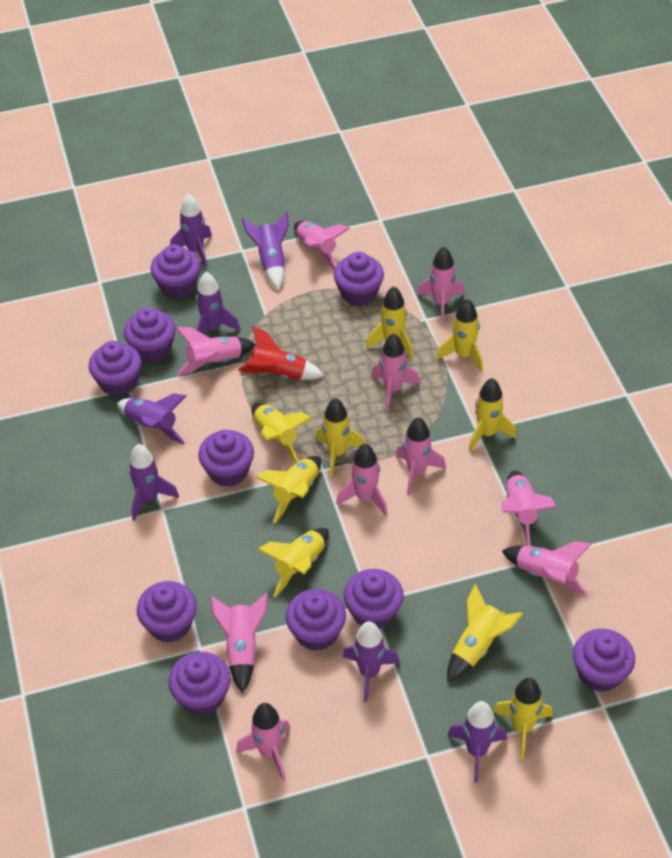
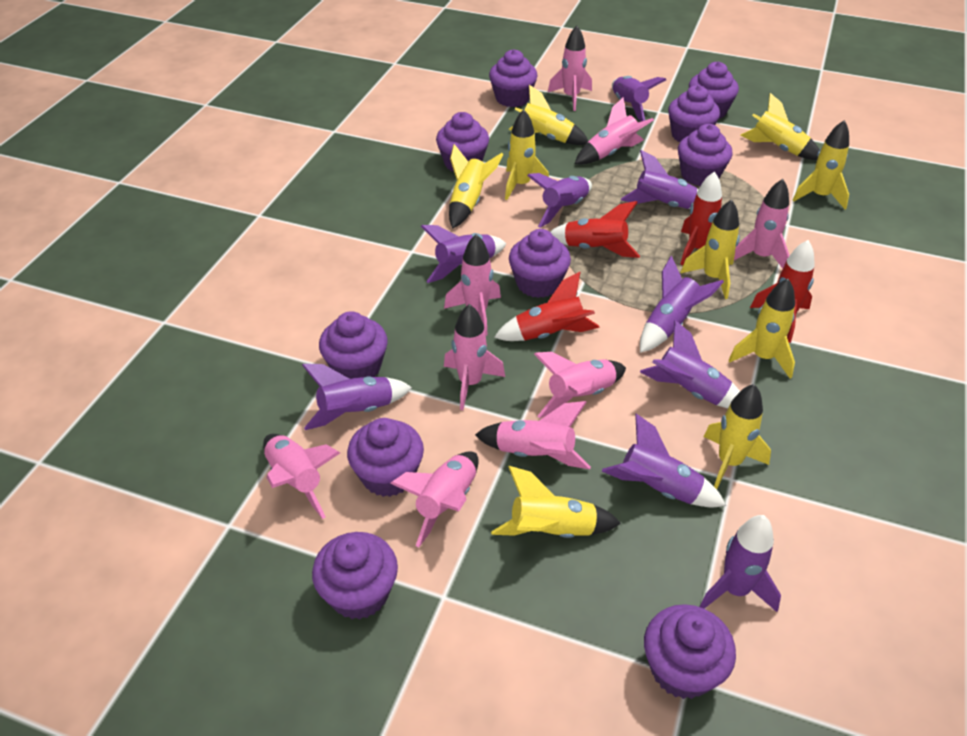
pink rocket: 10 -> 9
purple rocket: 7 -> 9
red rocket: 1 -> 4

